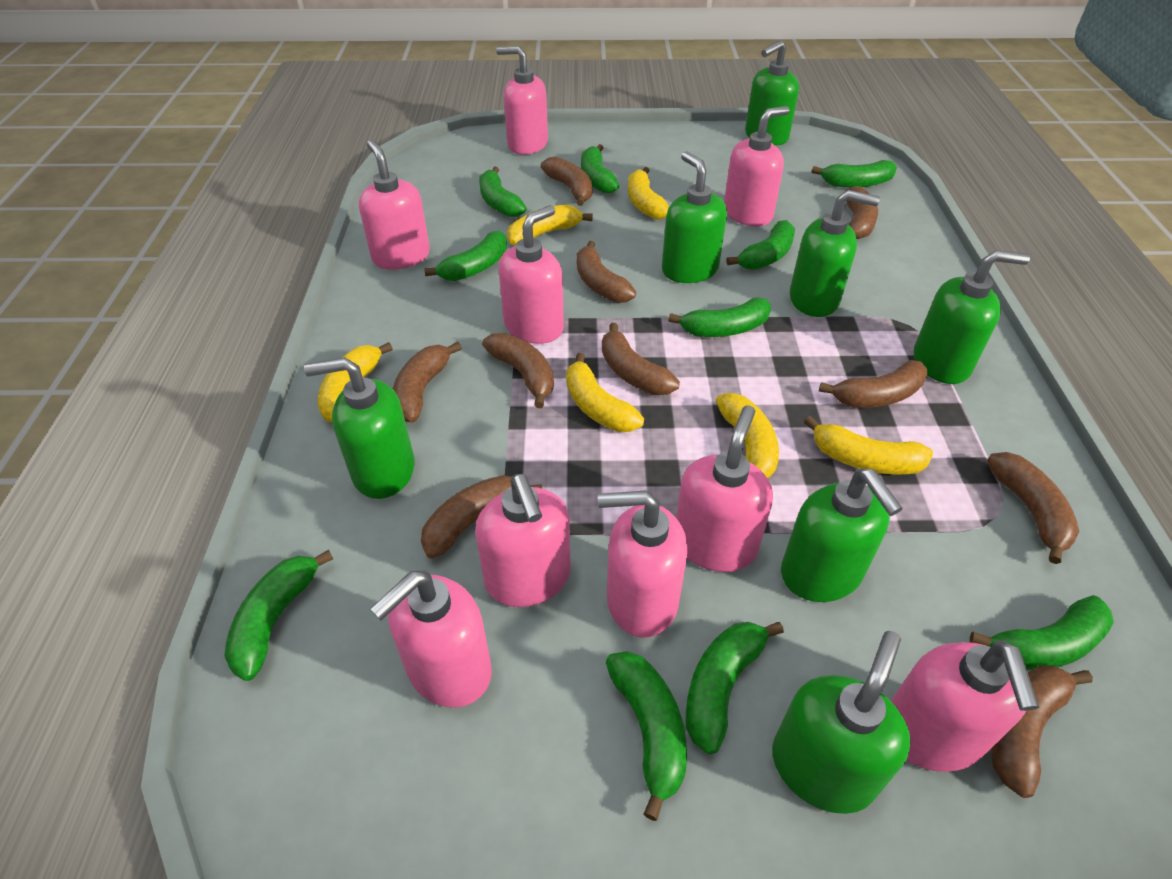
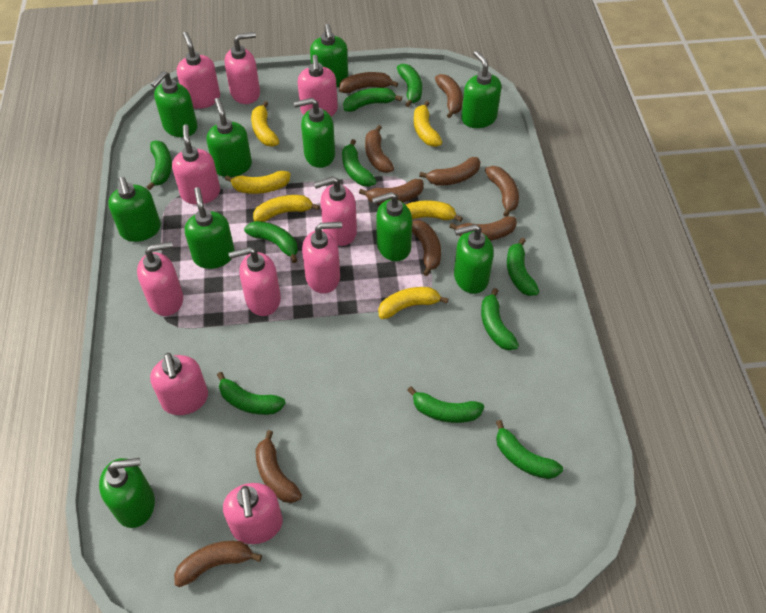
green soap dispenser: 7 -> 10
pink soap dispenser: 9 -> 10

